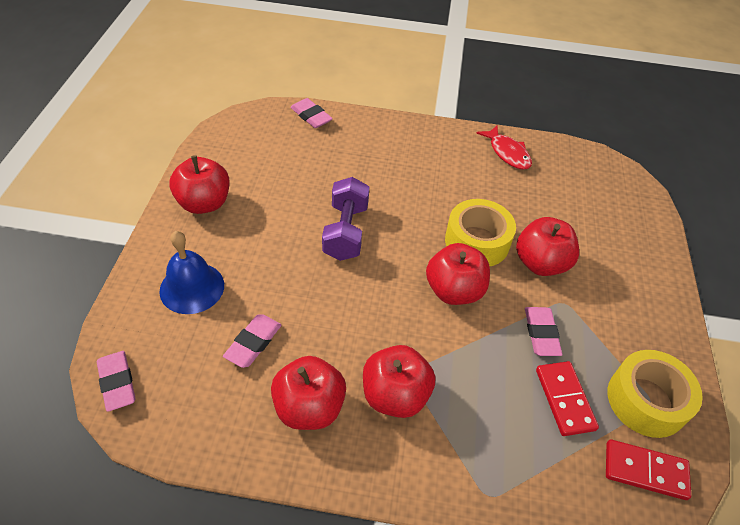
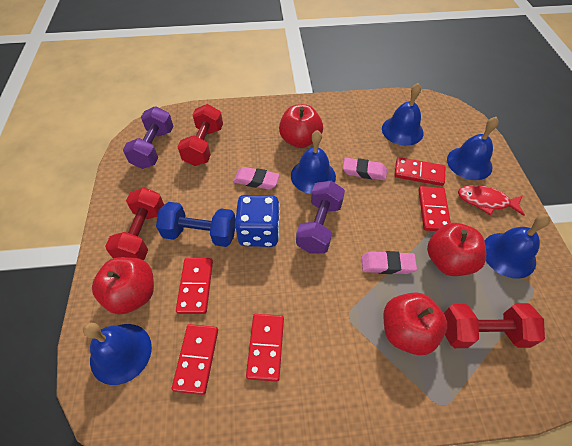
blue bell: 1 -> 5
blue dice: 0 -> 1
blue dumbbell: 0 -> 1
pink eraser: 4 -> 3
purple dumbbell: 1 -> 2
red apple: 5 -> 4
red domino: 2 -> 5
red dumbbell: 0 -> 3
yellow tape: 2 -> 0

